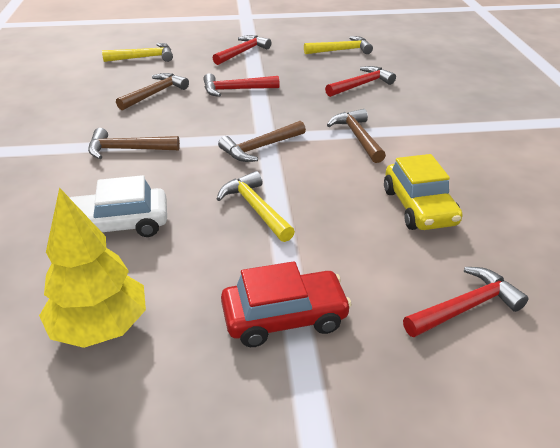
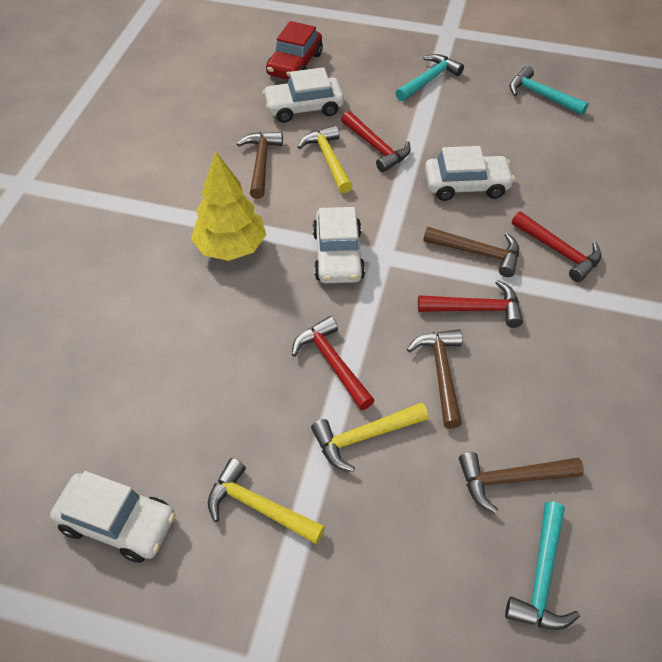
turquoise hammer: 0 -> 3
white car: 1 -> 4
yellow car: 1 -> 0

